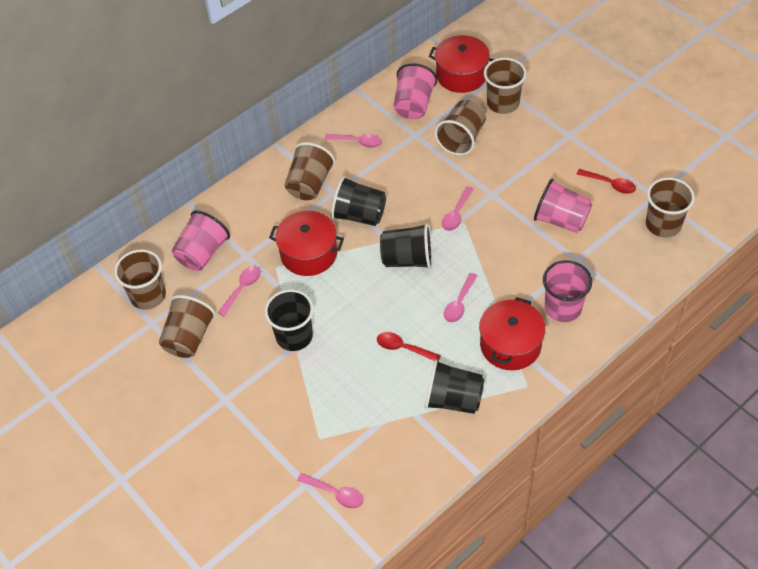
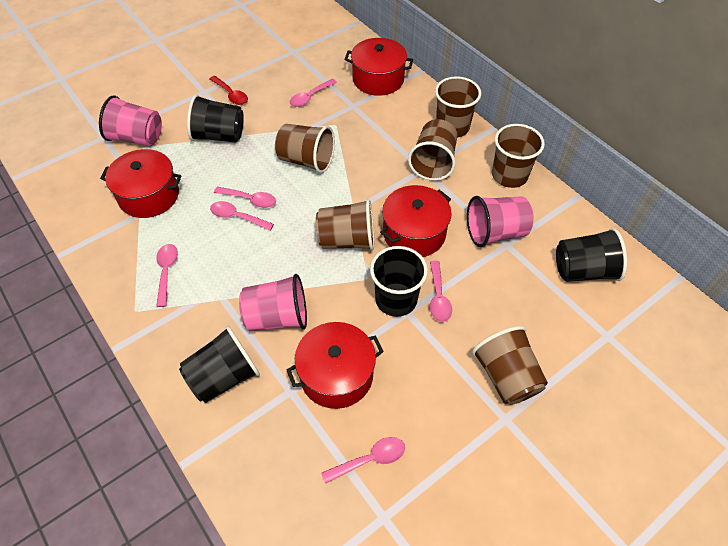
pink cup: 4 -> 3
pink spoon: 5 -> 6
red pot: 3 -> 4
red spoon: 2 -> 1

